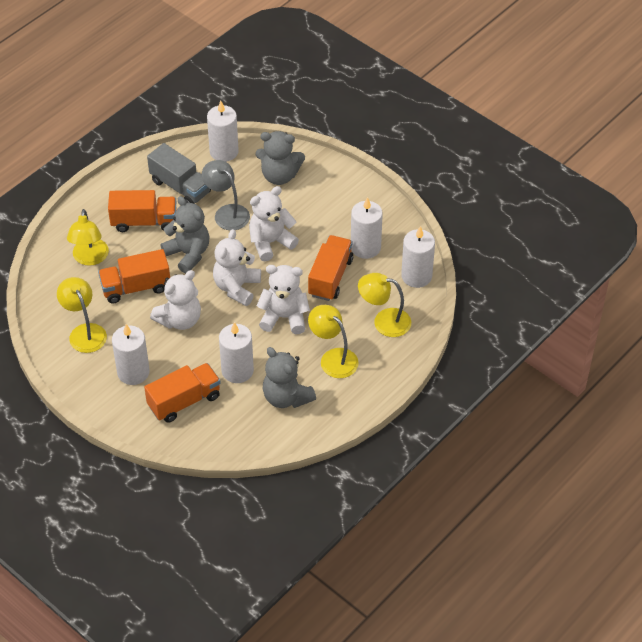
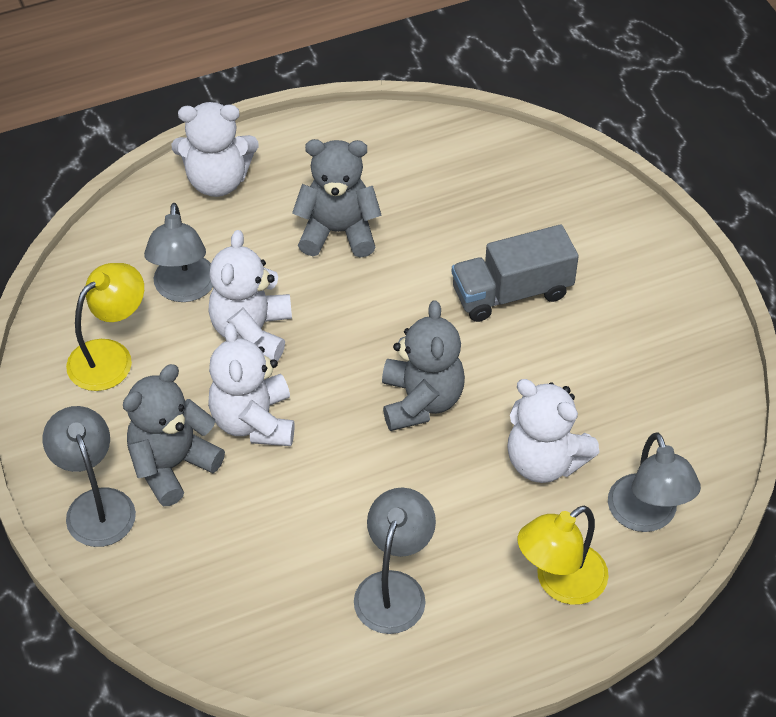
grey lamp: 1 -> 4
orange truck: 4 -> 0
white candle: 5 -> 0
yellow lamp: 4 -> 2

